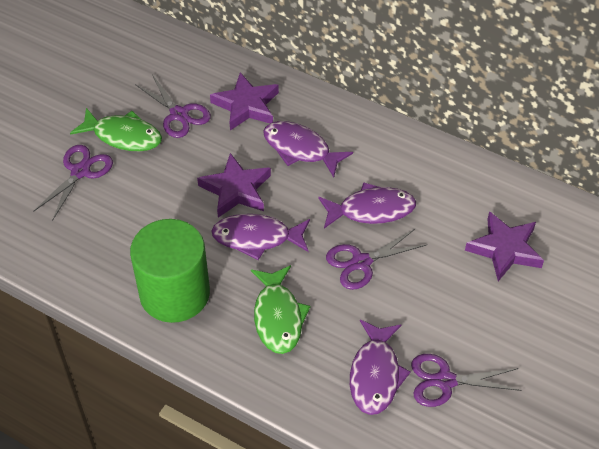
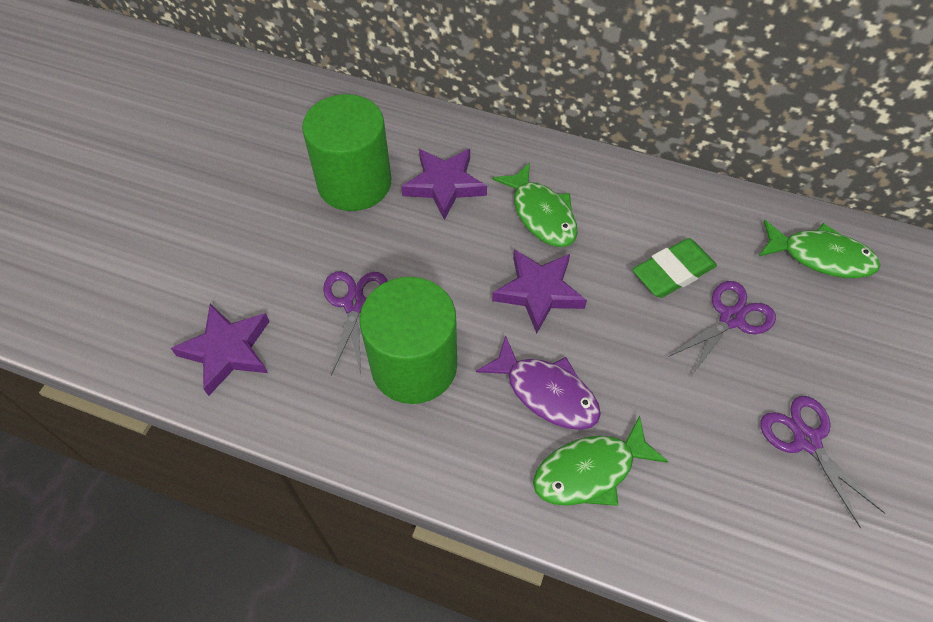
green cylinder: 1 -> 2
green eraser: 0 -> 1
green fish: 2 -> 3
purple fish: 4 -> 1
purple scissors: 4 -> 3

